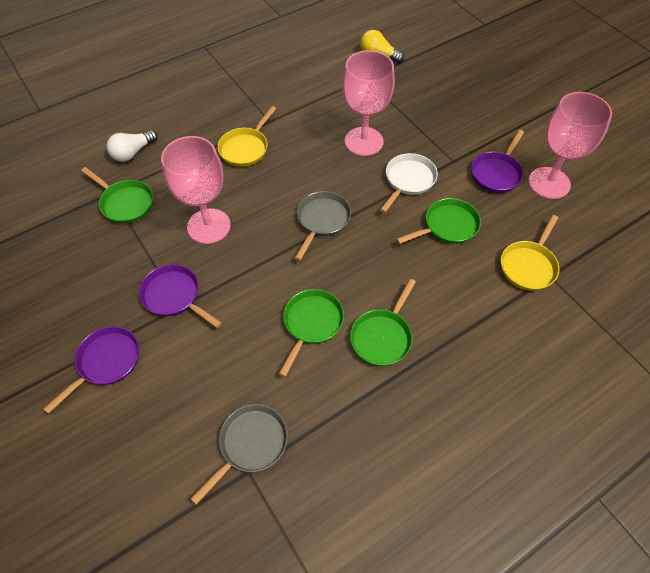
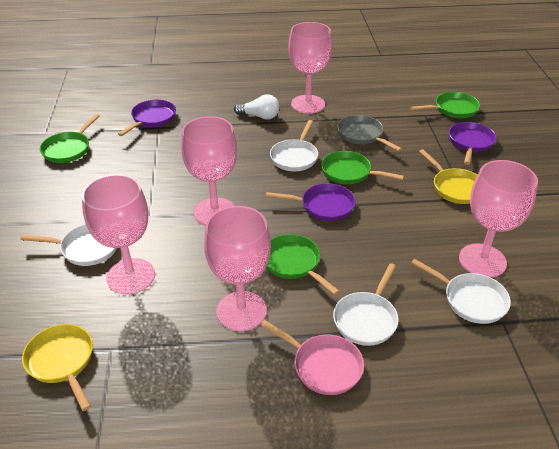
grey pan: 2 -> 1
pink goblet: 3 -> 5
pink pan: 0 -> 1
white pan: 1 -> 4
yellow light bulb: 1 -> 0

